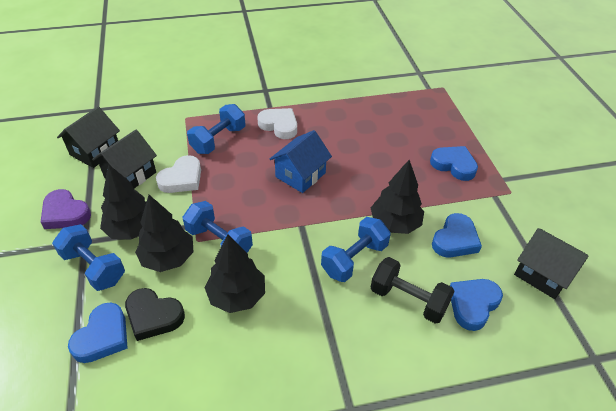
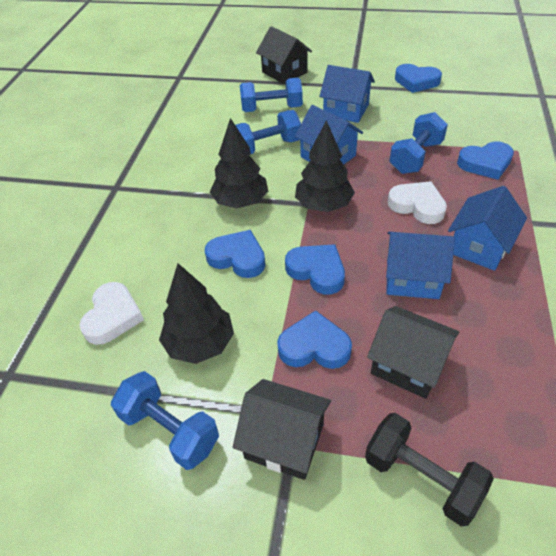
black heart: 1 -> 0
black tree: 4 -> 3
blue heart: 4 -> 5
blue house: 1 -> 4
purple heart: 1 -> 0

